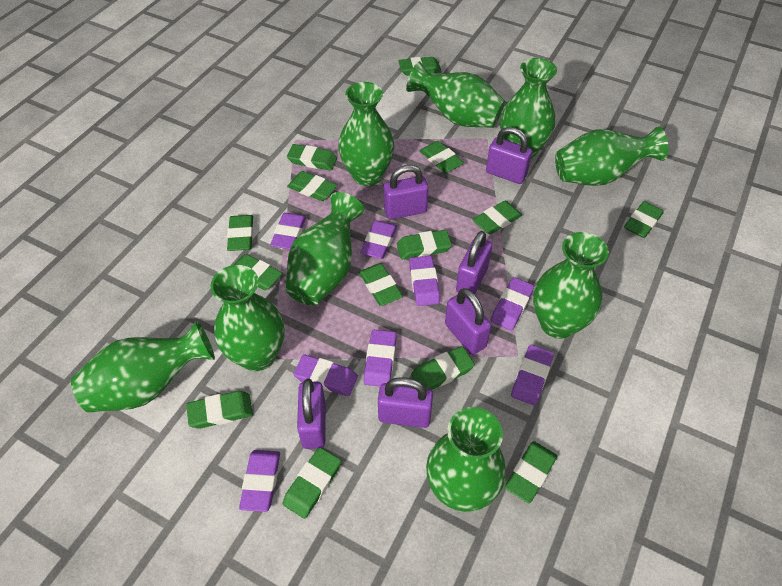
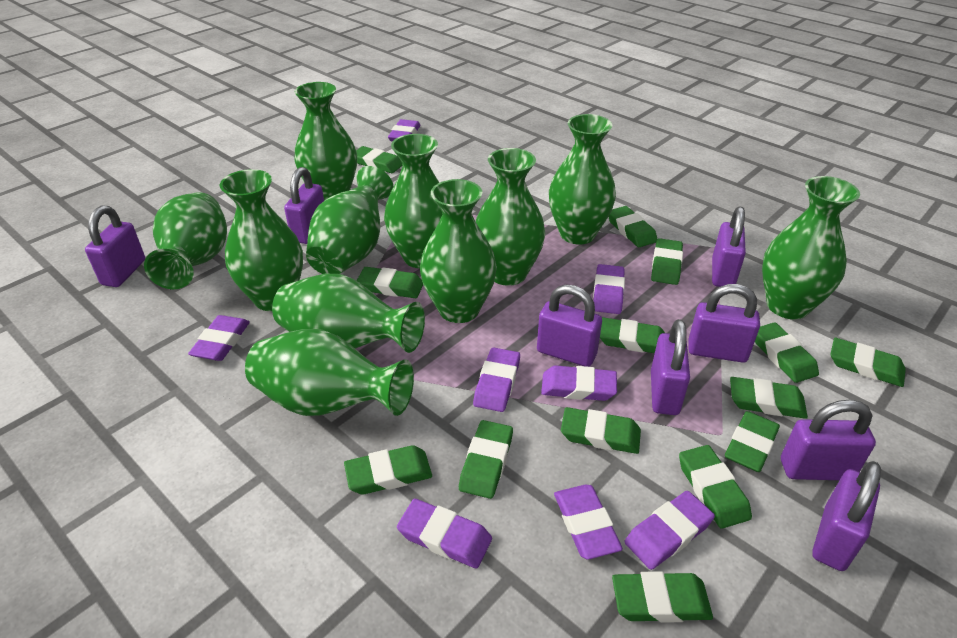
green vase: 9 -> 11
purple padlock: 6 -> 8

